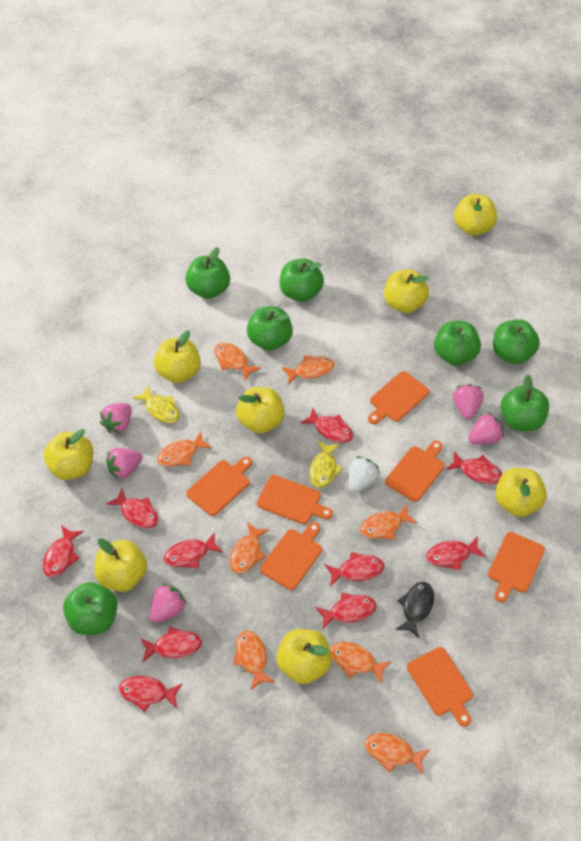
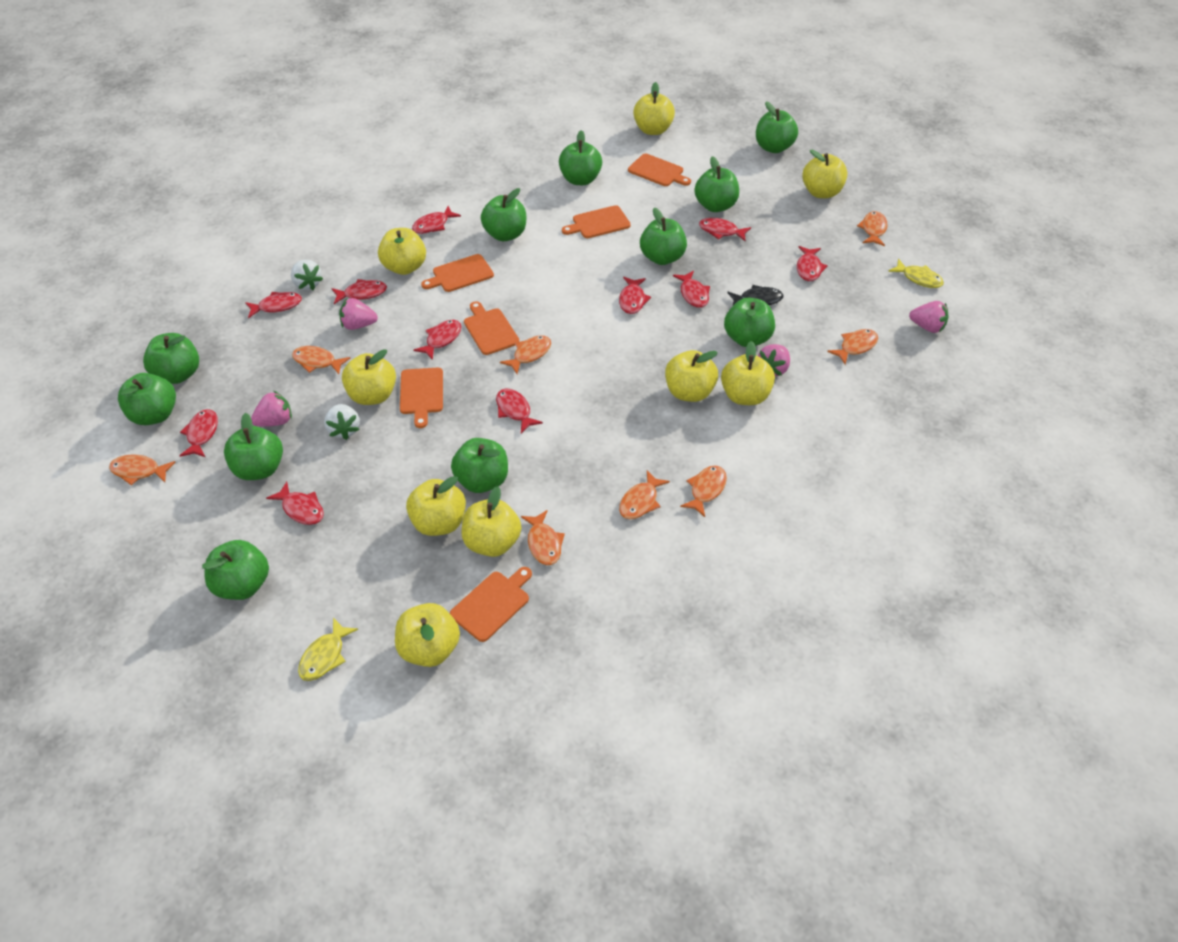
green apple: 7 -> 11
orange cutting board: 7 -> 6
pink strawberry: 5 -> 4
red fish: 10 -> 11
white strawberry: 1 -> 2
yellow apple: 8 -> 9

